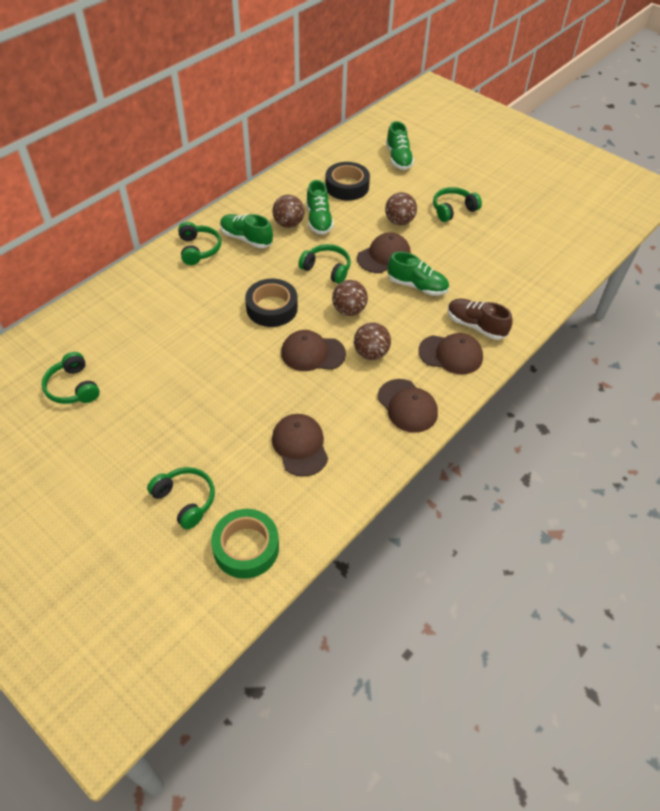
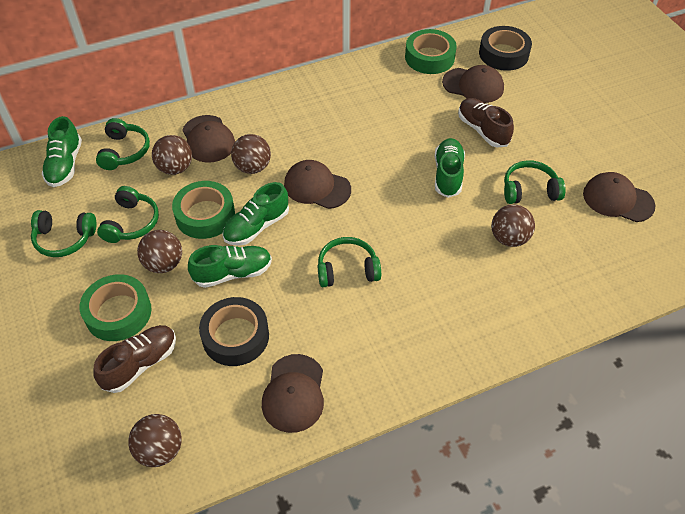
brown ball: 4 -> 5
brown shoe: 1 -> 2
green tape: 1 -> 3

